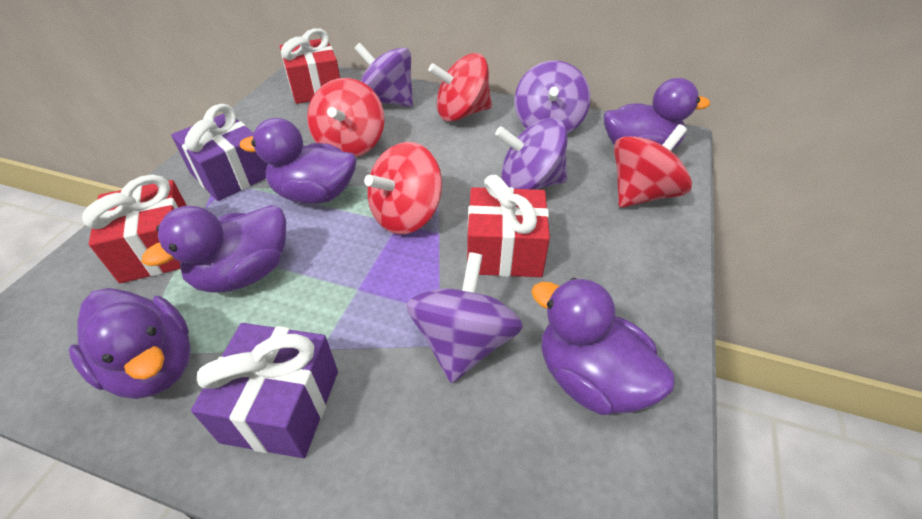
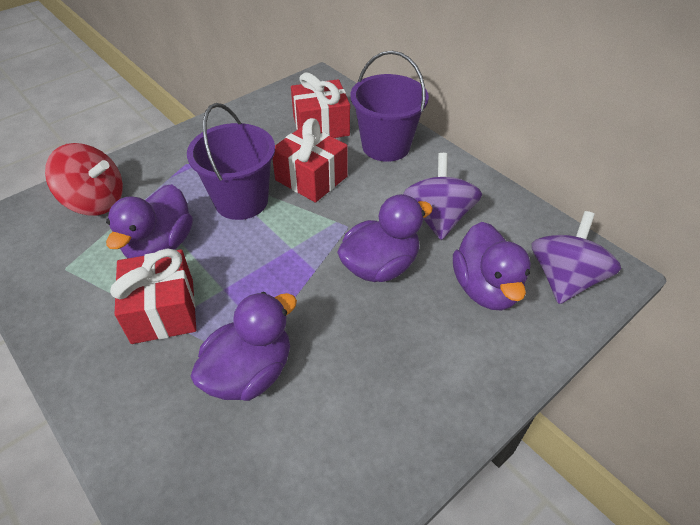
purple bucket: 0 -> 2
purple duck: 5 -> 4
purple gift: 2 -> 0
purple spinning top: 4 -> 2
red spinning top: 4 -> 1

